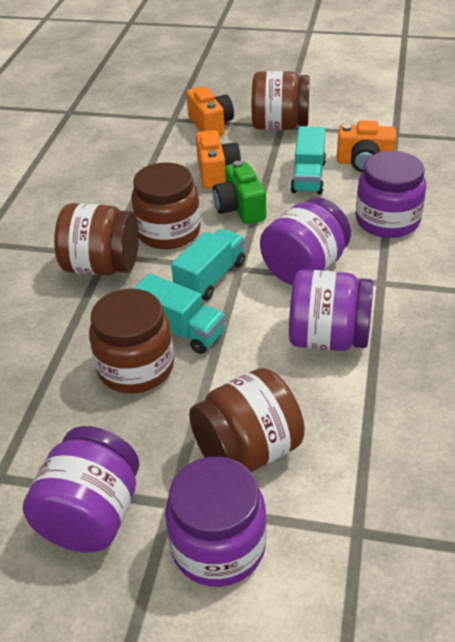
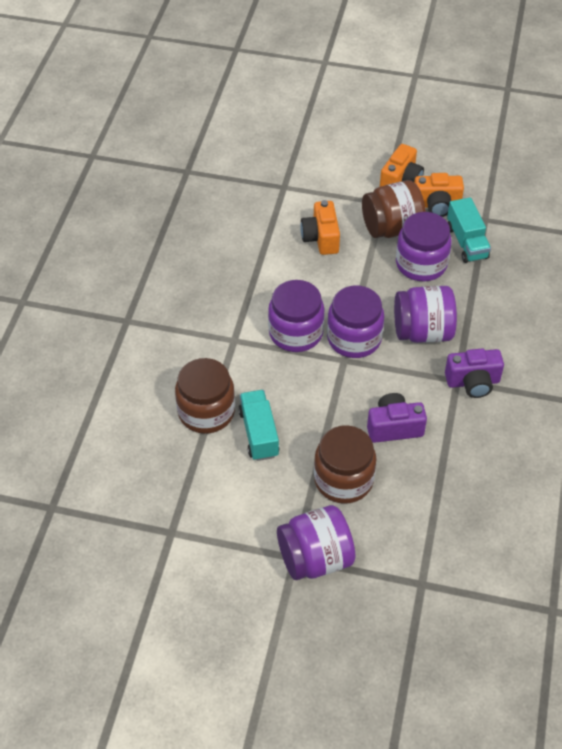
brown jar: 5 -> 3
green camera: 1 -> 0
purple camera: 0 -> 2
turquoise truck: 3 -> 2

